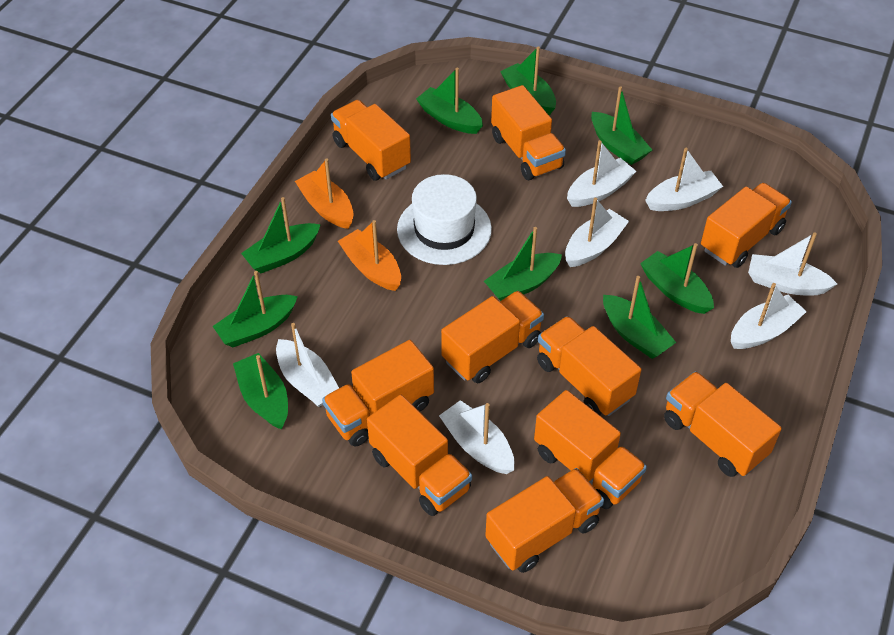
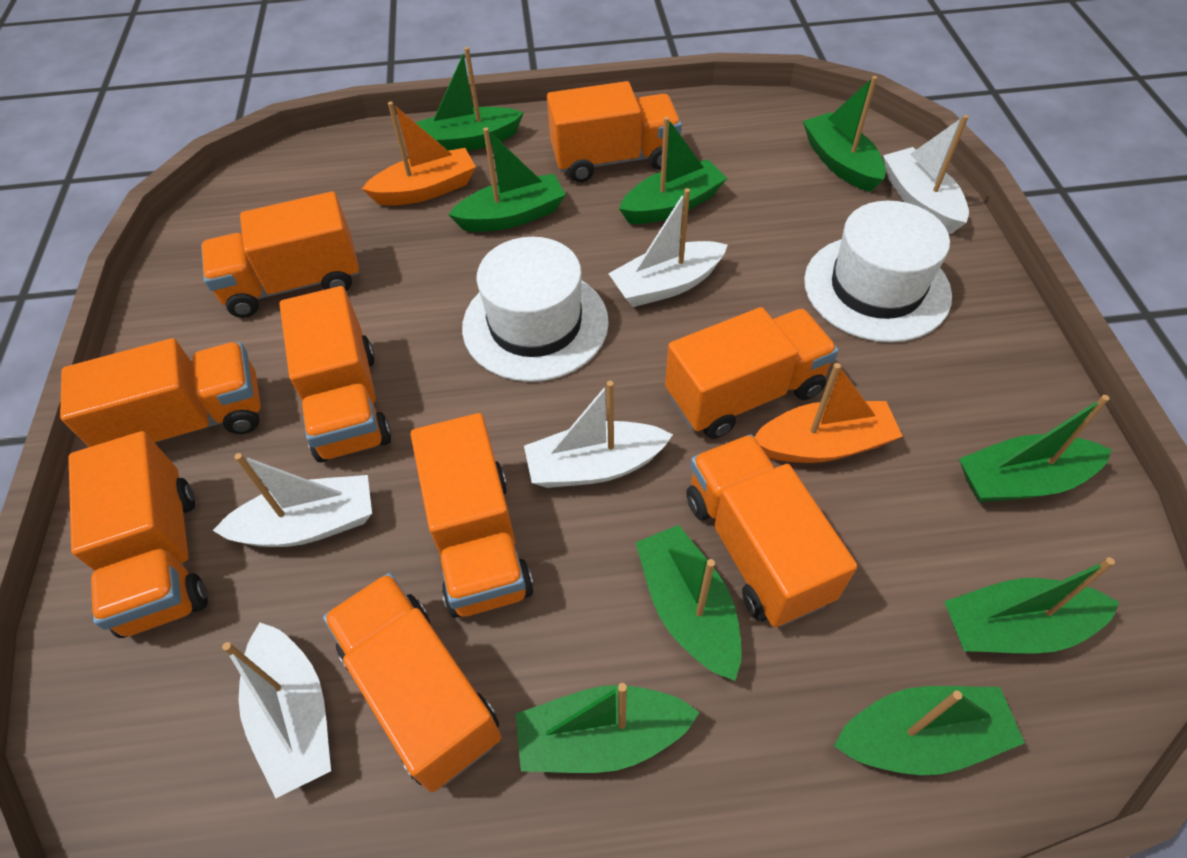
orange truck: 10 -> 9
white boat: 7 -> 5
white hat: 1 -> 2

